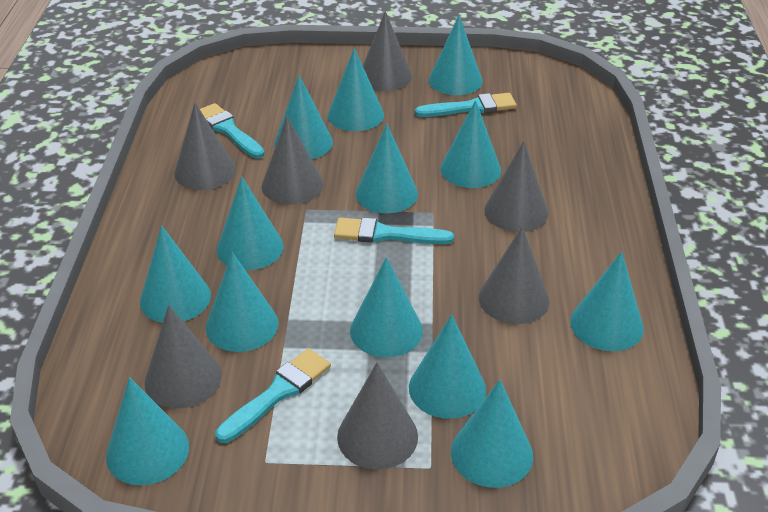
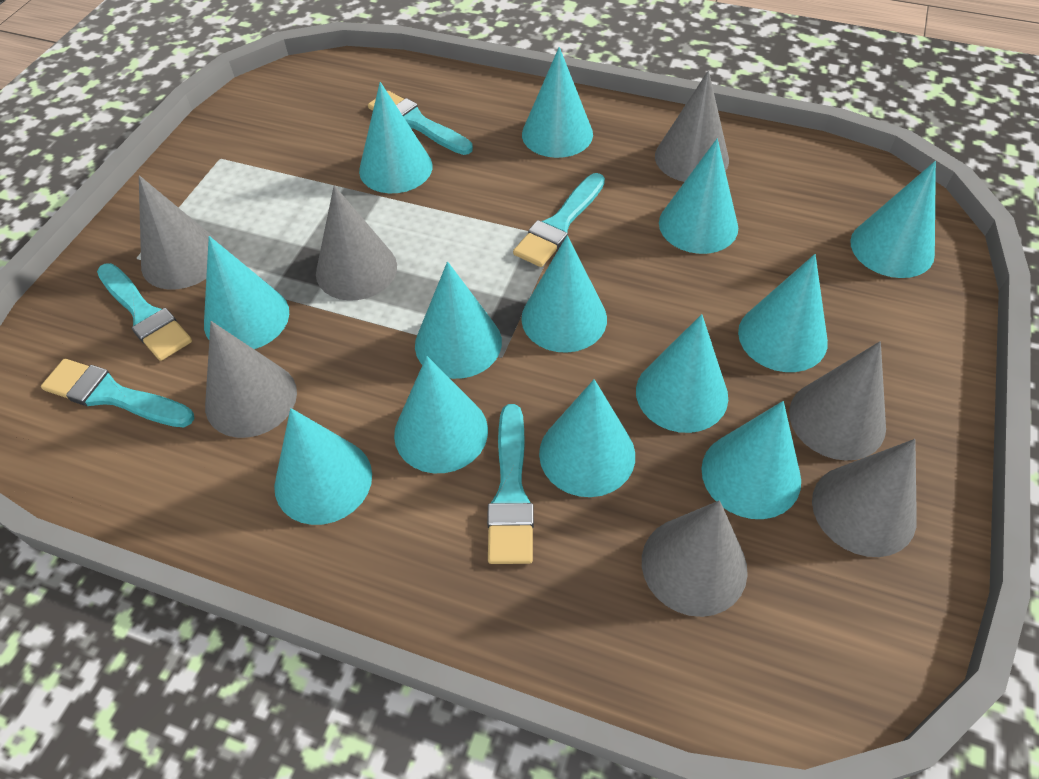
turquoise brush: 4 -> 5

